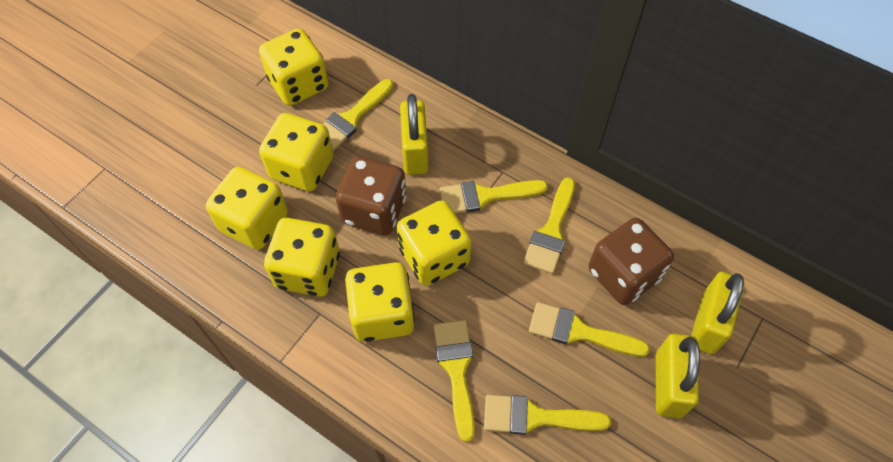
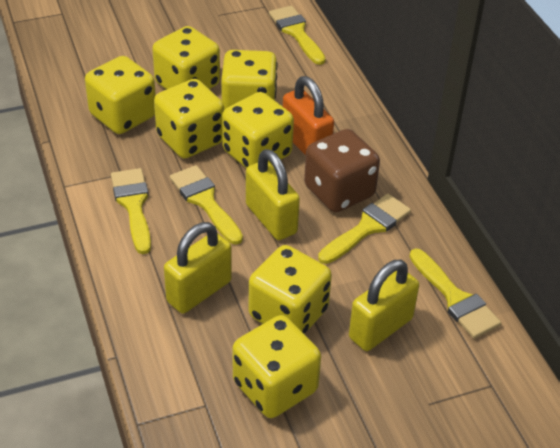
brown dice: 2 -> 1
orange padlock: 0 -> 1
yellow brush: 6 -> 5
yellow dice: 6 -> 7

